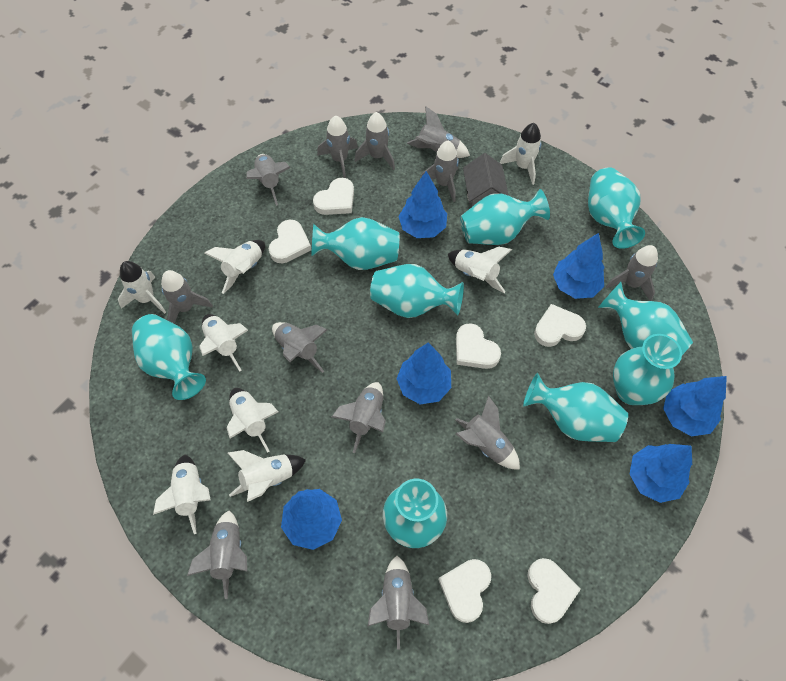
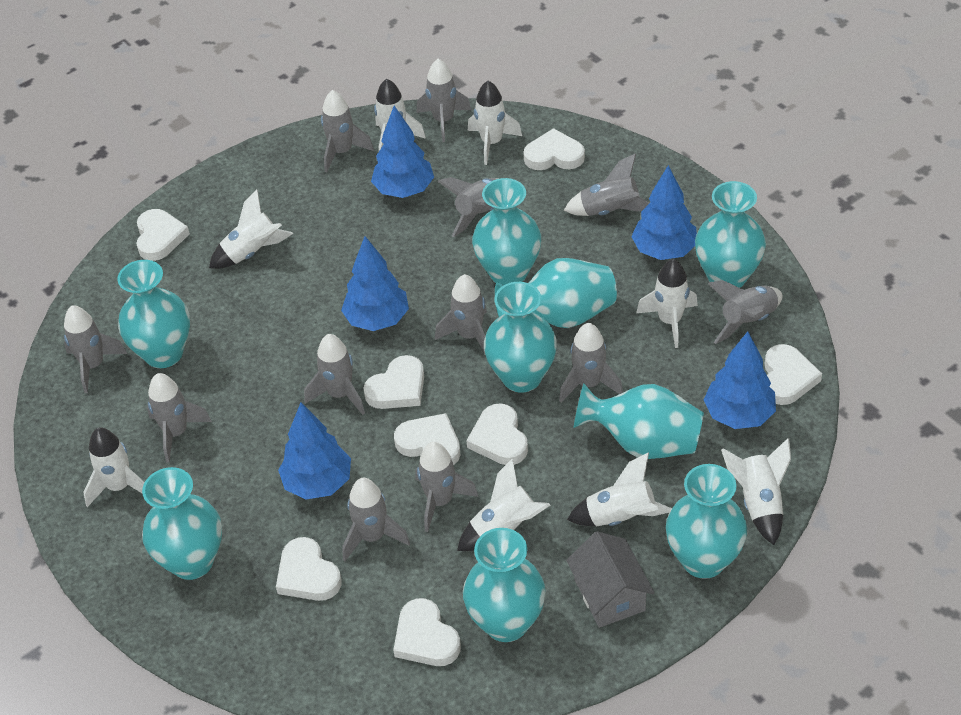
blue tree: 6 -> 5
white heart: 6 -> 8

